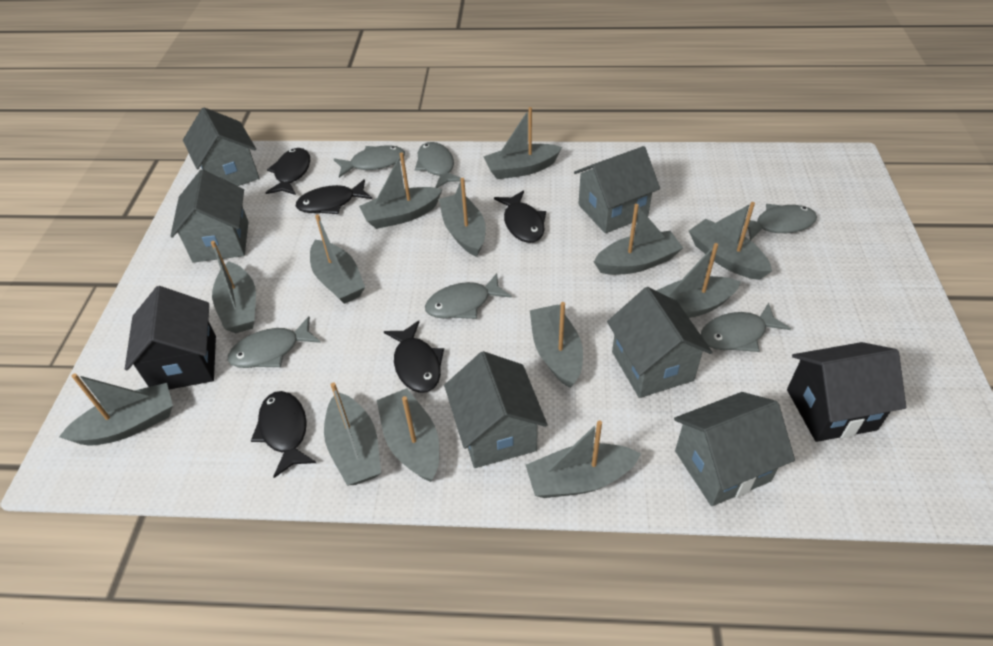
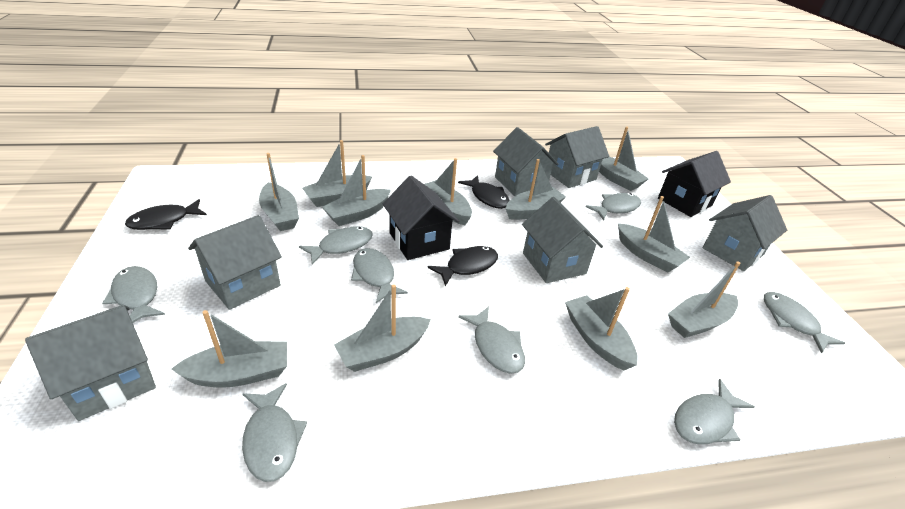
black fish: 5 -> 3
grey boat: 13 -> 11
grey fish: 6 -> 8

